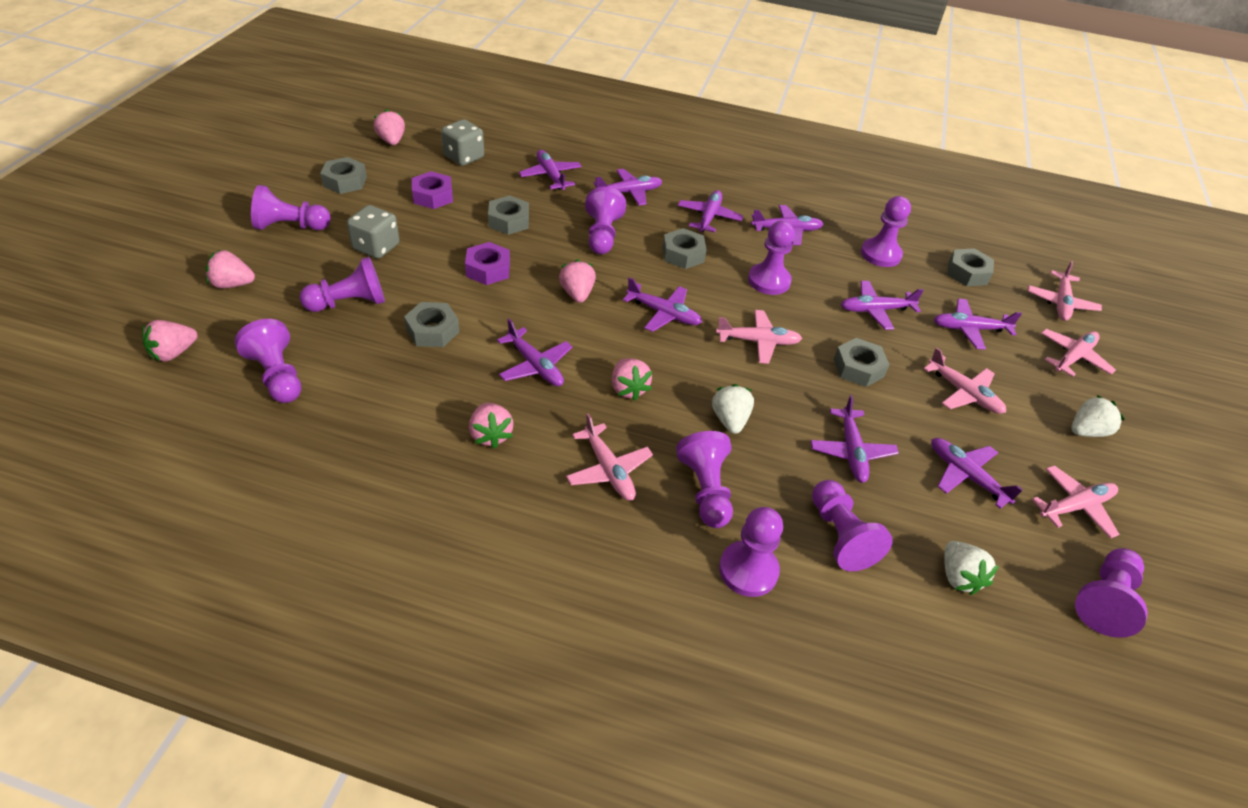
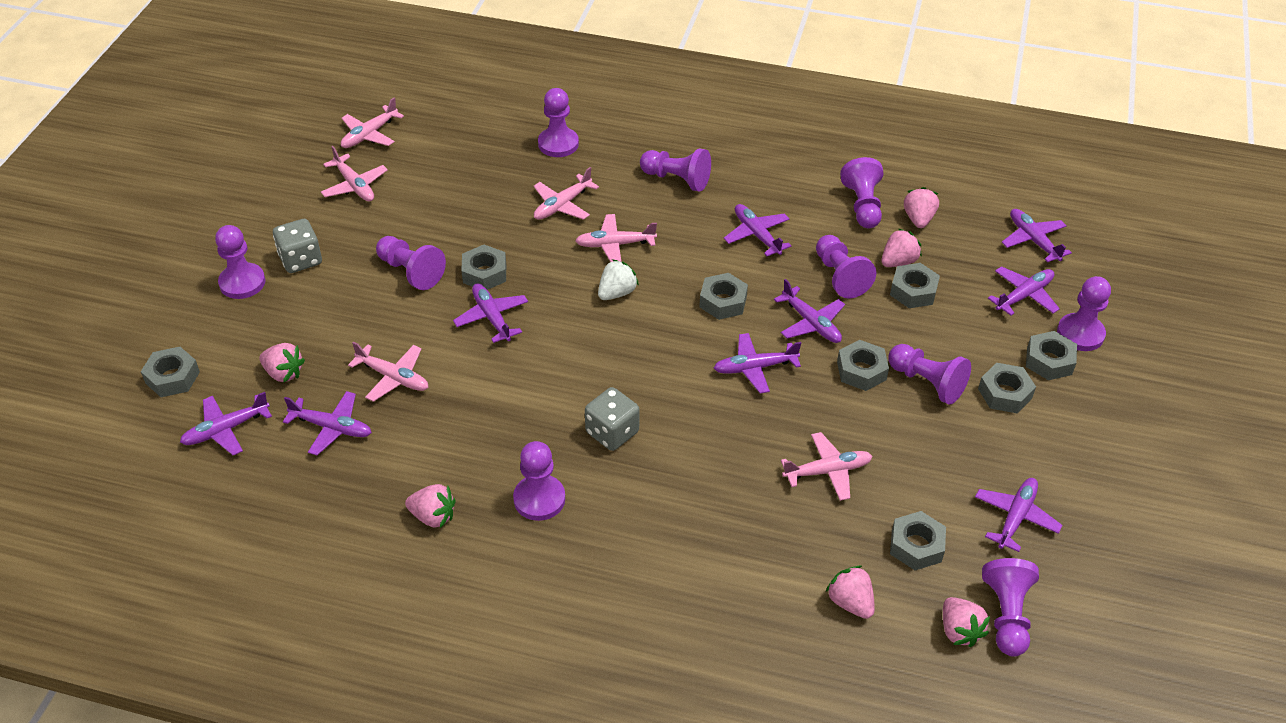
grey nut: 6 -> 8
purple nut: 2 -> 0
purple plane: 10 -> 9
white strawberry: 3 -> 1

